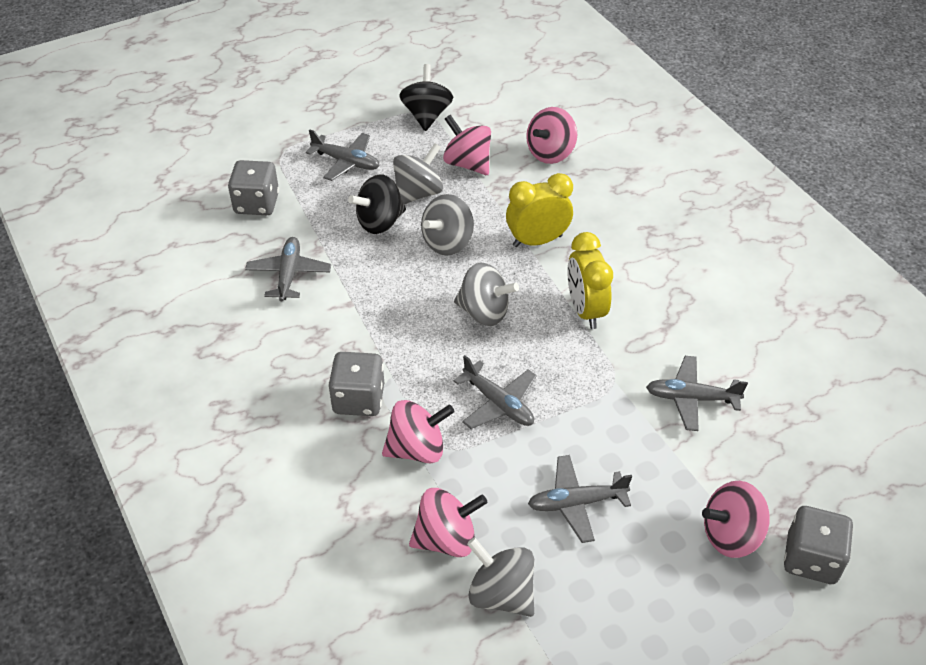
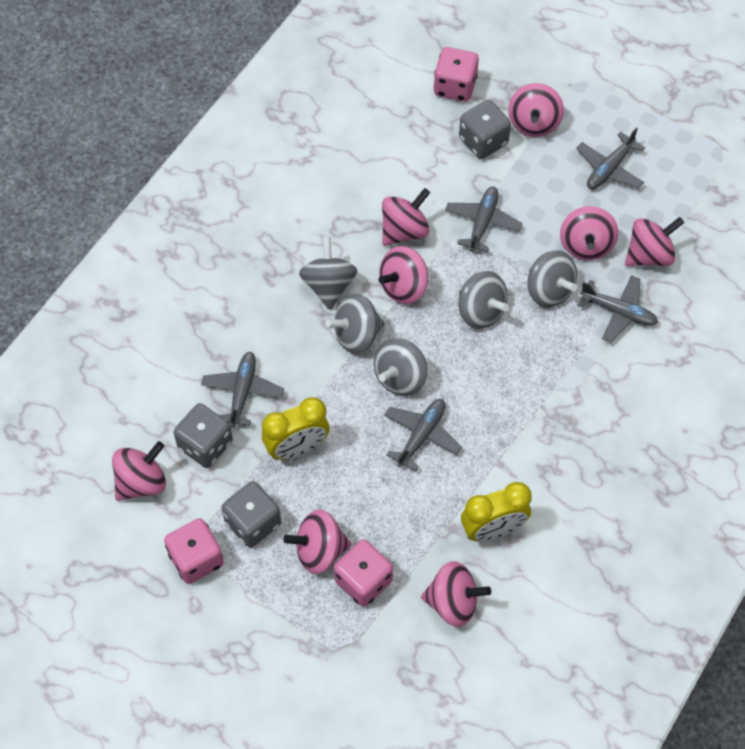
black spinning top: 2 -> 0
grey spinning top: 4 -> 5
pink dice: 0 -> 3
pink spinning top: 5 -> 8

